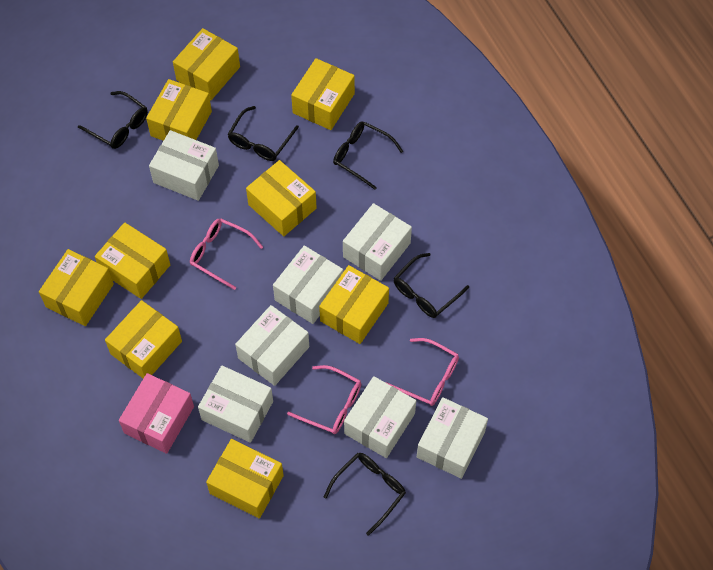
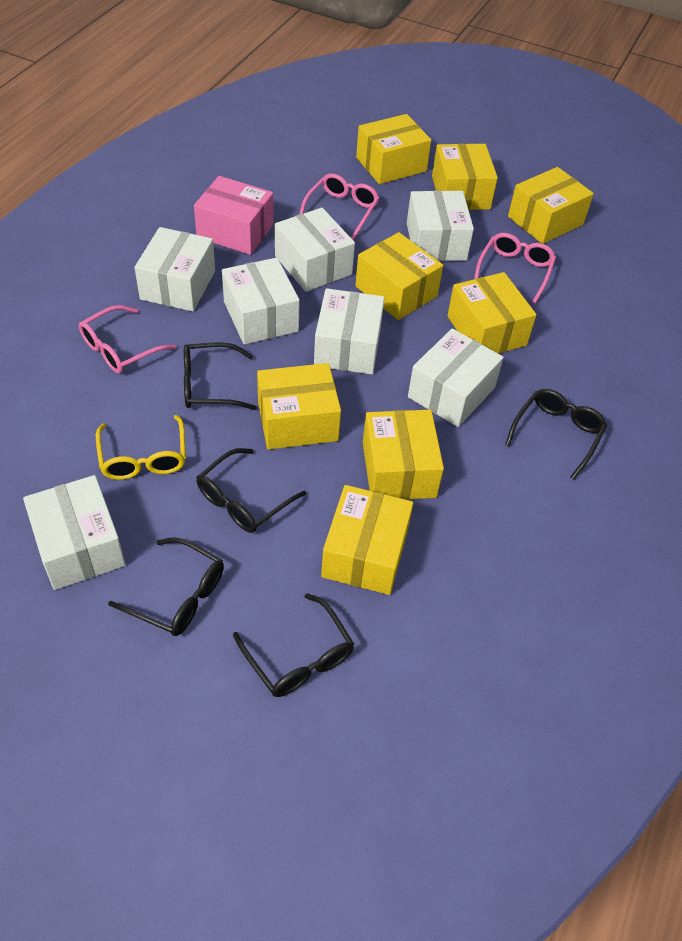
yellow box: 9 -> 8
yellow glasses: 0 -> 1

